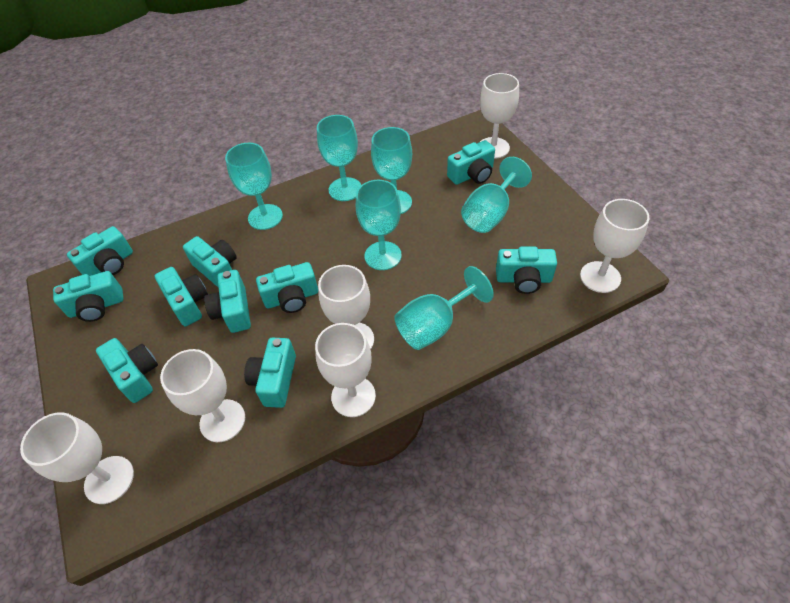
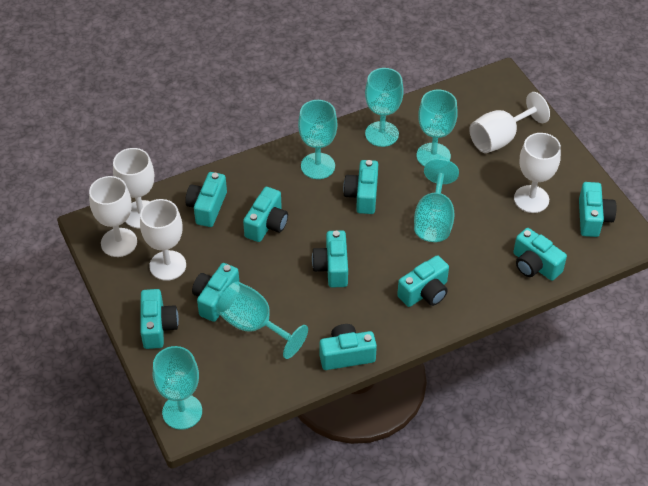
white goblet: 6 -> 5

